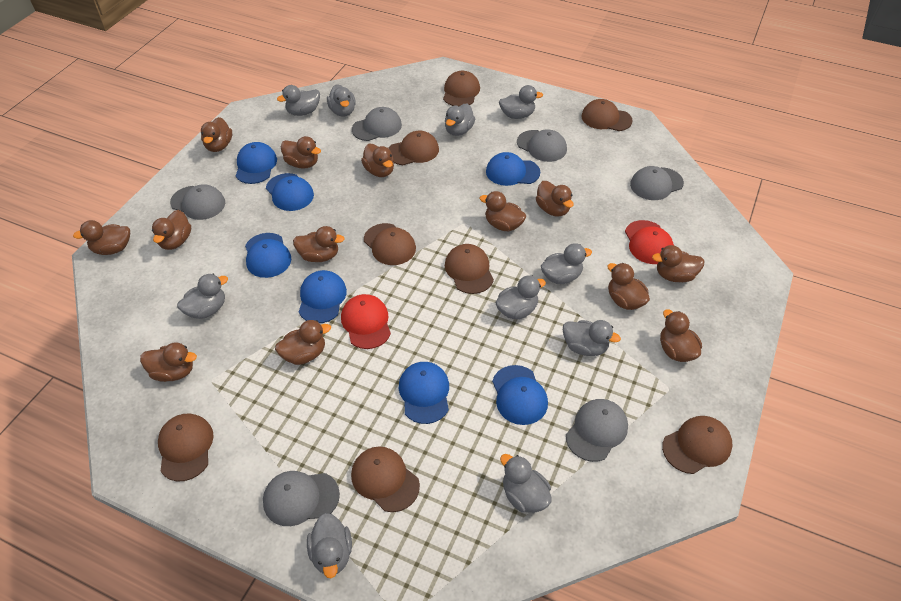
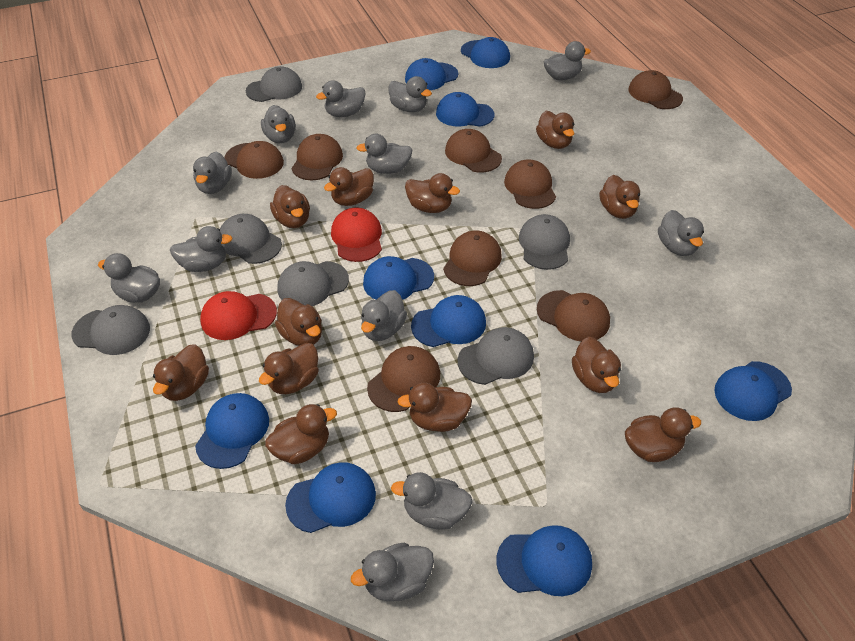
blue cap: 7 -> 9
brown duck: 13 -> 12
grey duck: 10 -> 12

